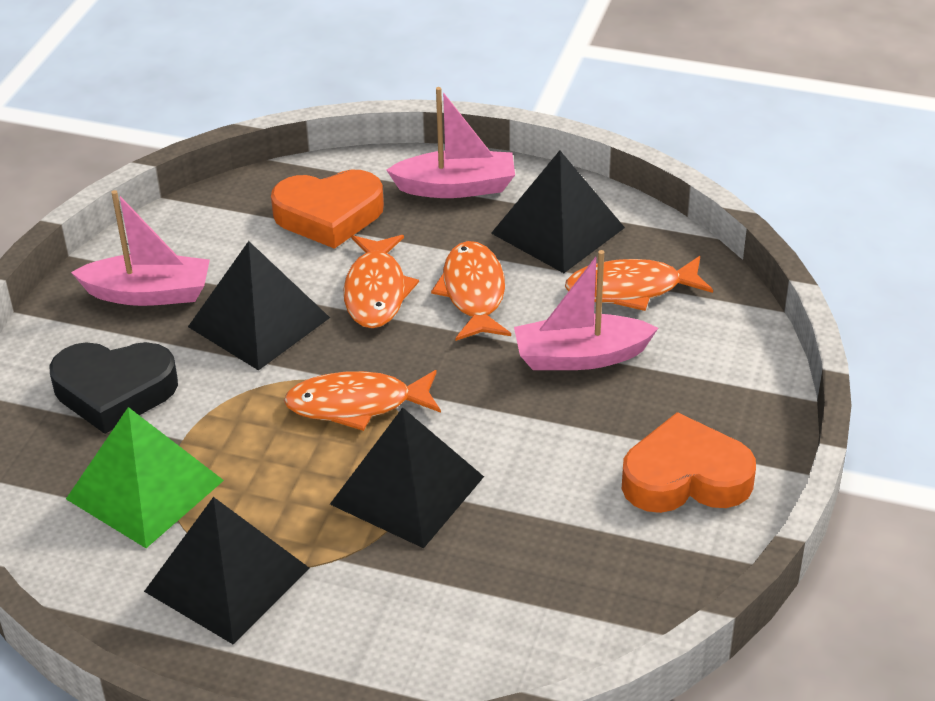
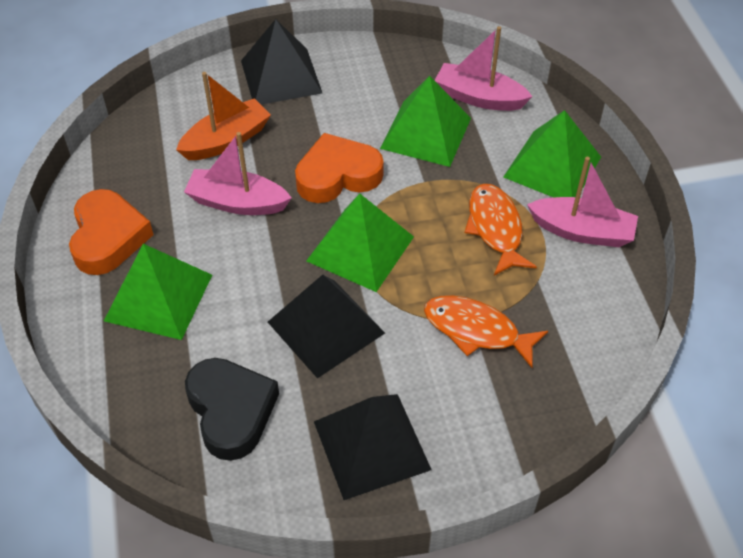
black pyramid: 4 -> 3
green pyramid: 1 -> 4
orange boat: 0 -> 1
orange fish: 4 -> 2

